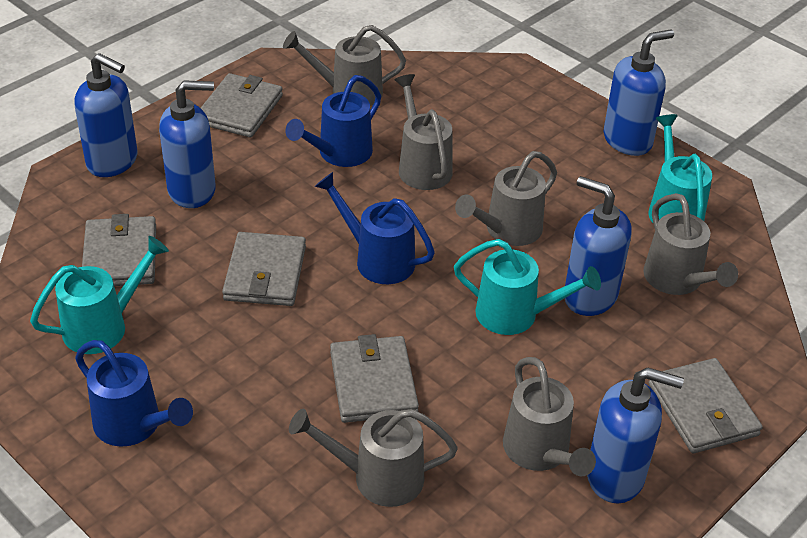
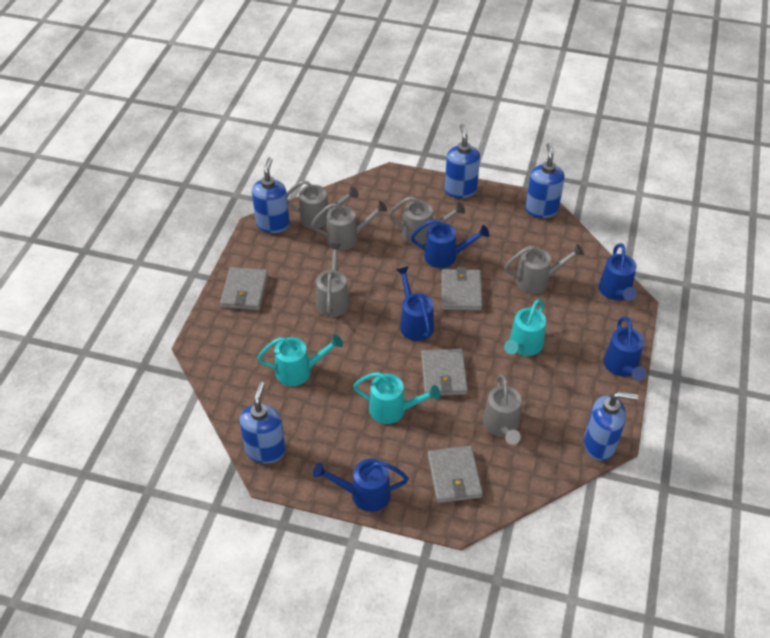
blue watering can: 3 -> 5
grey wallet: 5 -> 4

